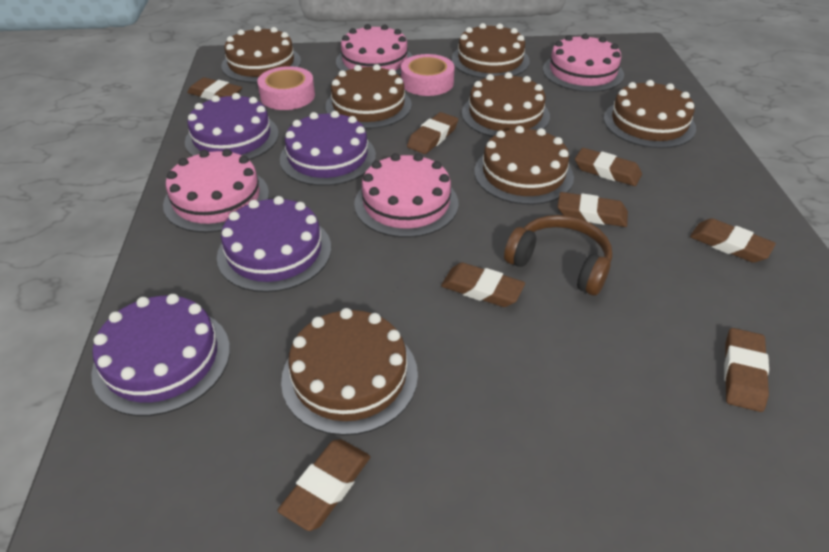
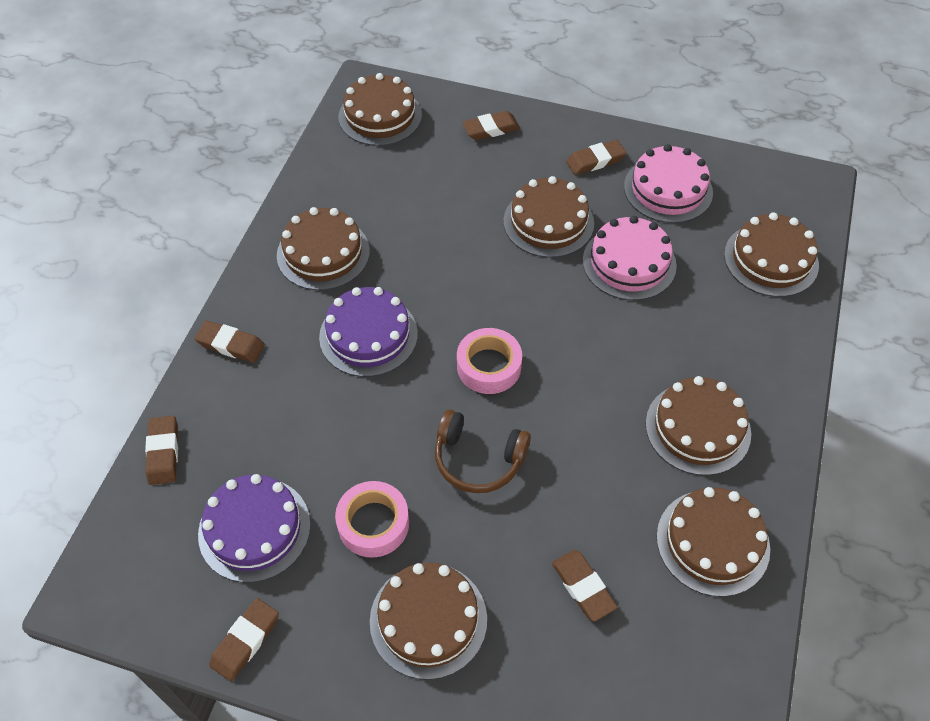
brown eraser: 8 -> 6
pink cake: 4 -> 2
purple cake: 4 -> 2

